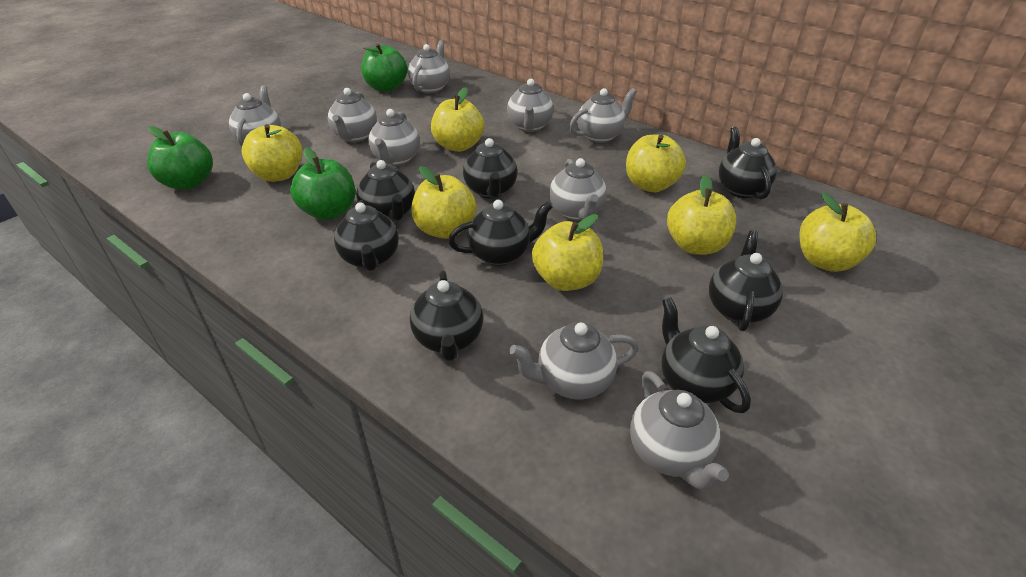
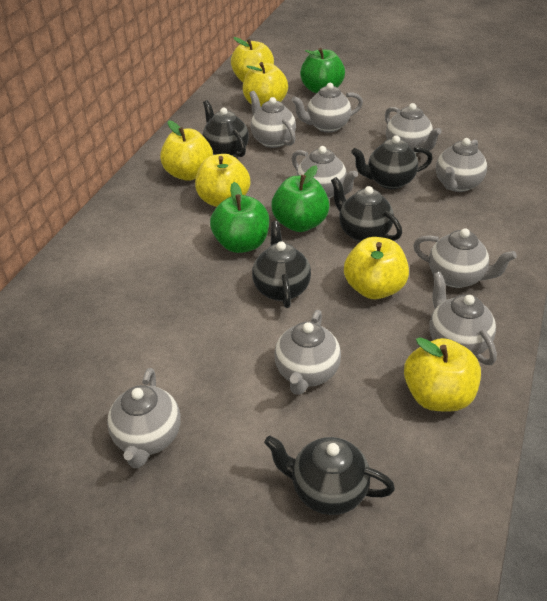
black teapot: 8 -> 5
yellow apple: 7 -> 6

